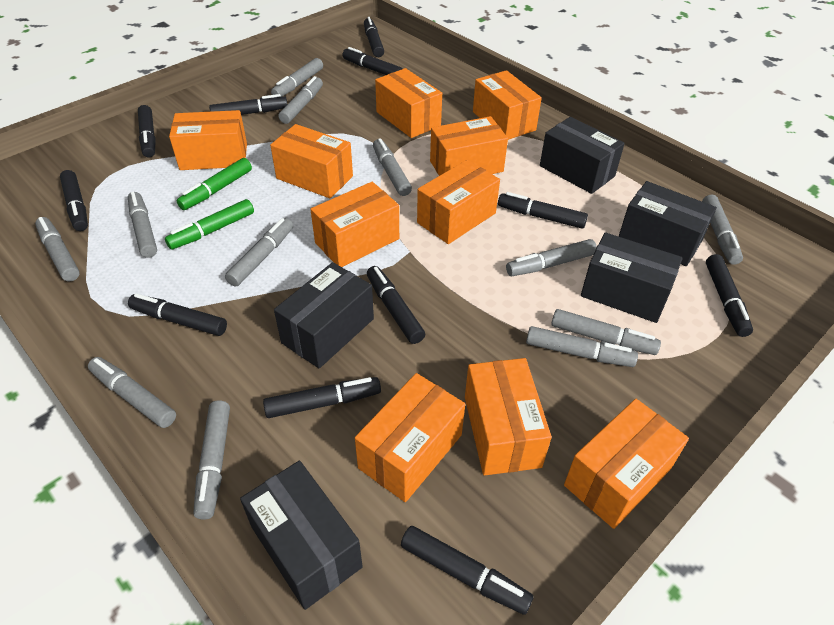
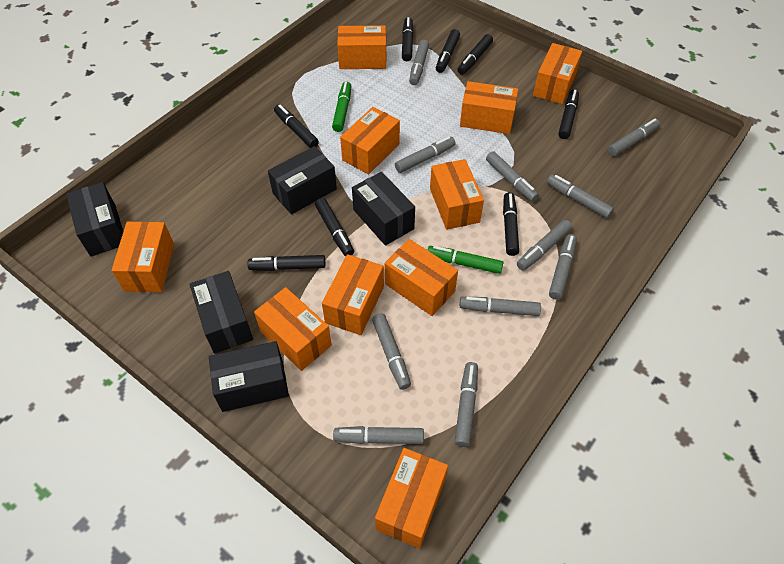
black marker: 11 -> 8
grey marker: 12 -> 11

